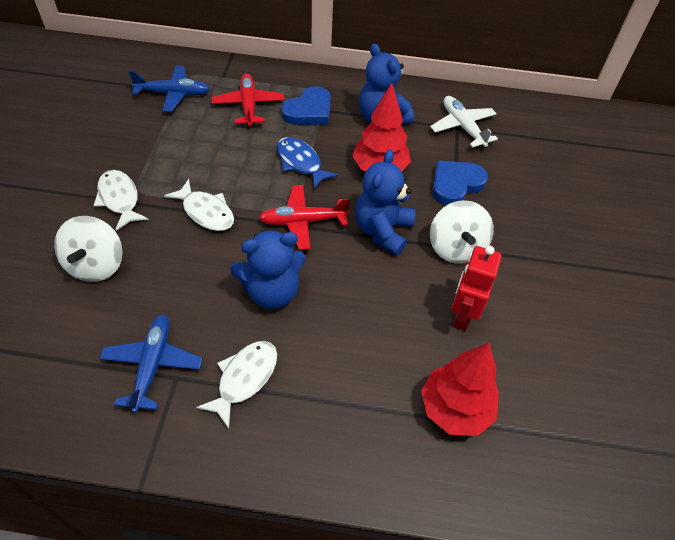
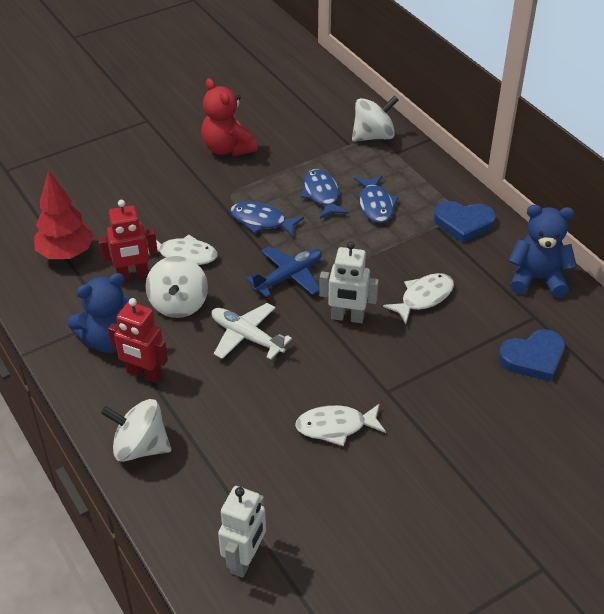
blue fish: 1 -> 3
blue plane: 2 -> 1
blue teddy bear: 3 -> 2
red plane: 2 -> 0
red robot: 1 -> 2
red teddy bear: 0 -> 1
red tree: 2 -> 1
white robot: 0 -> 2
white spinning top: 2 -> 3

